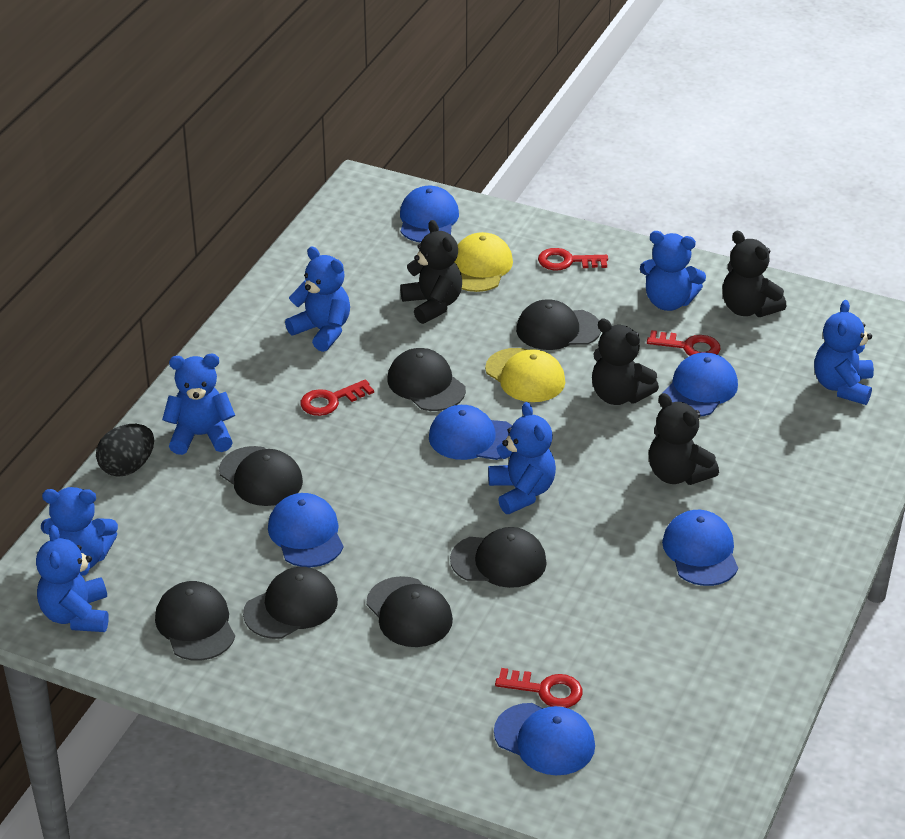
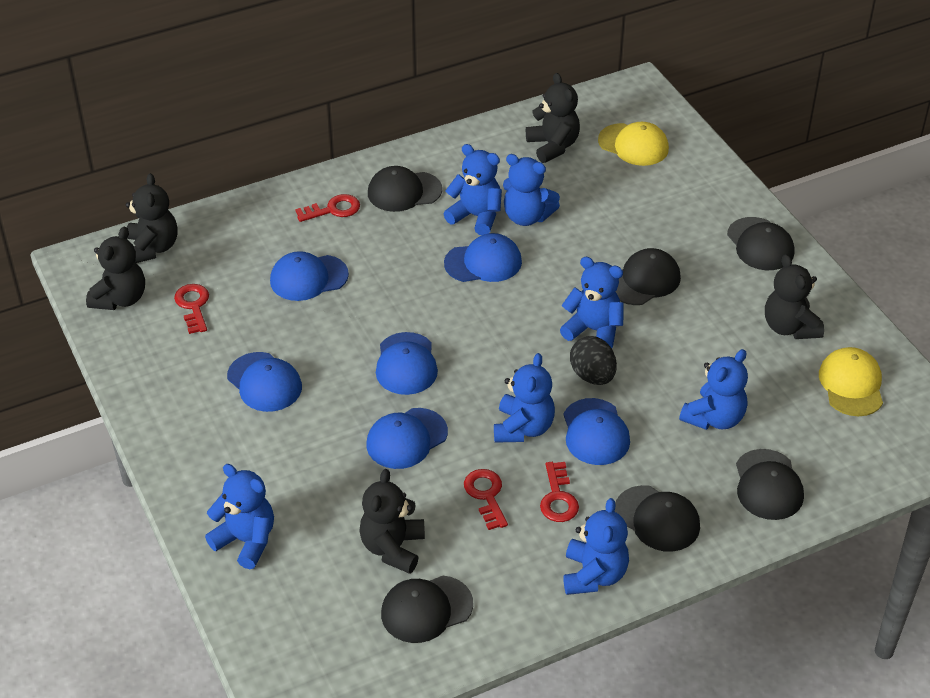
black cap: 7 -> 6
black teddy bear: 4 -> 5

